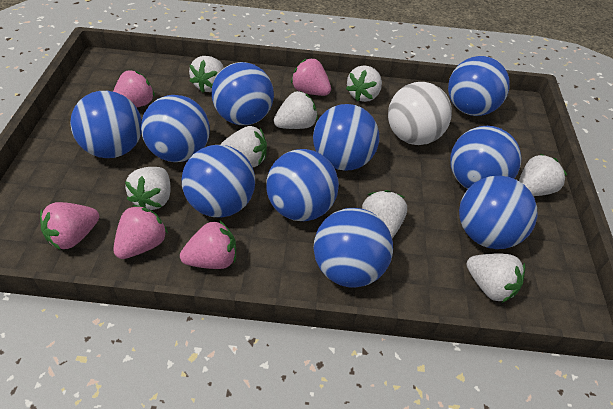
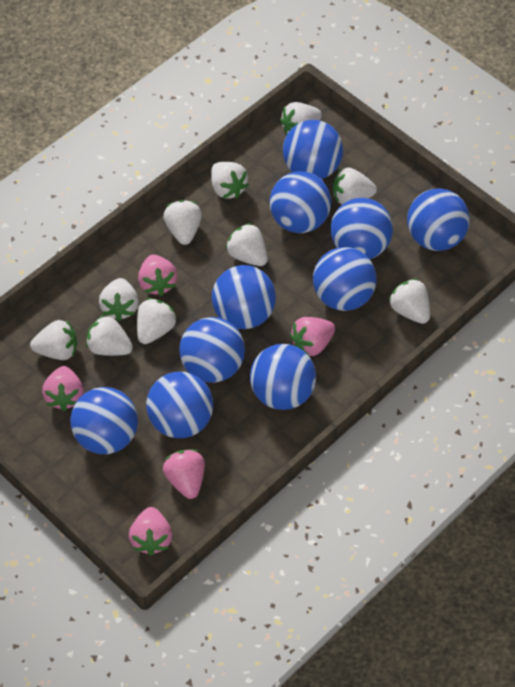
white ball: 1 -> 0
white strawberry: 8 -> 10

